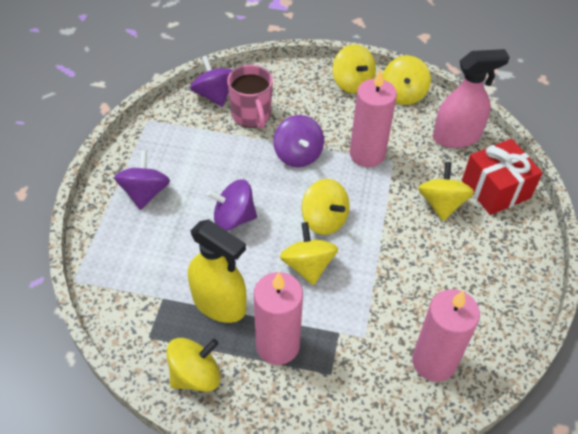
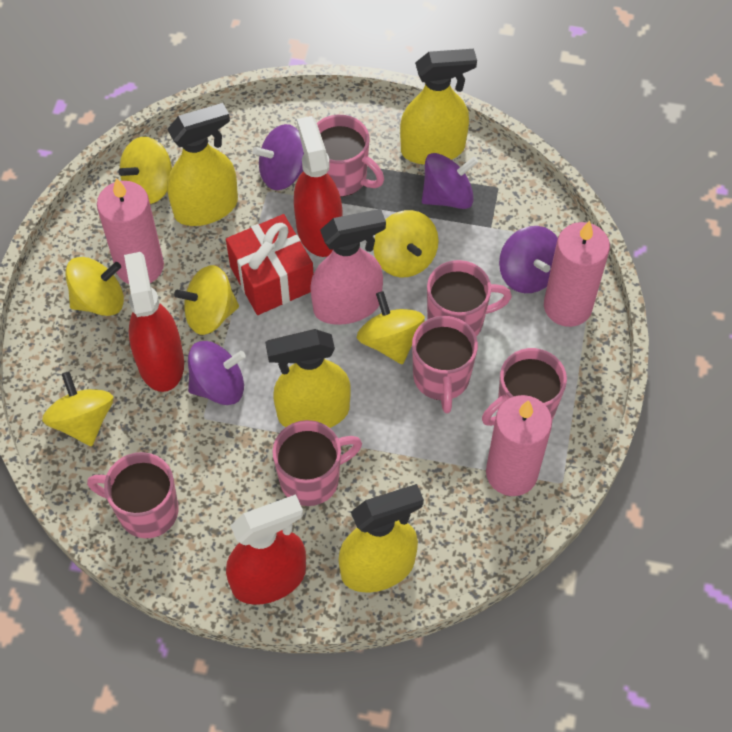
pink mug: 1 -> 6
red spray bottle: 0 -> 3
yellow spray bottle: 1 -> 4

